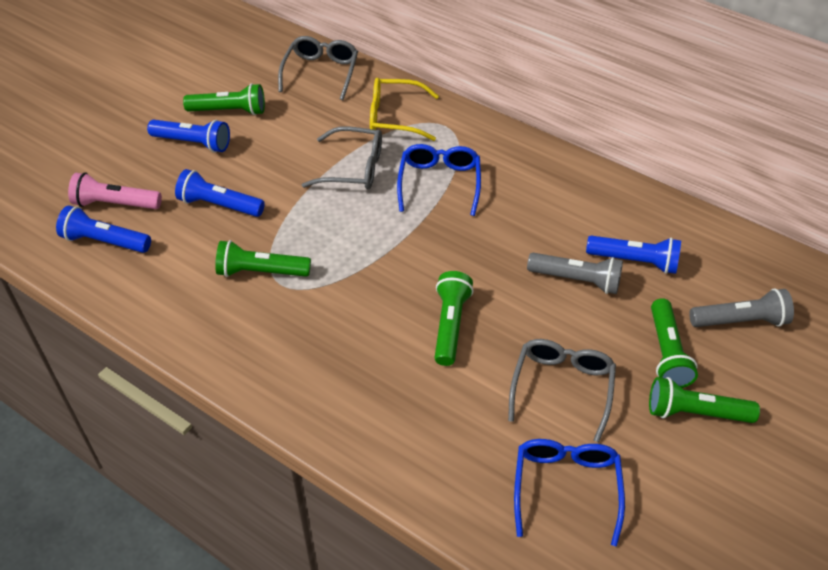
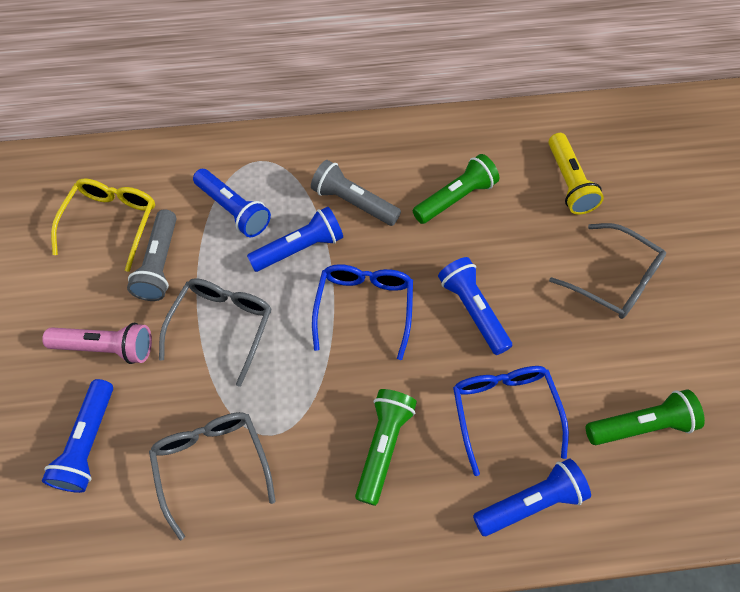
blue flashlight: 4 -> 5
green flashlight: 5 -> 3
yellow flashlight: 0 -> 1

